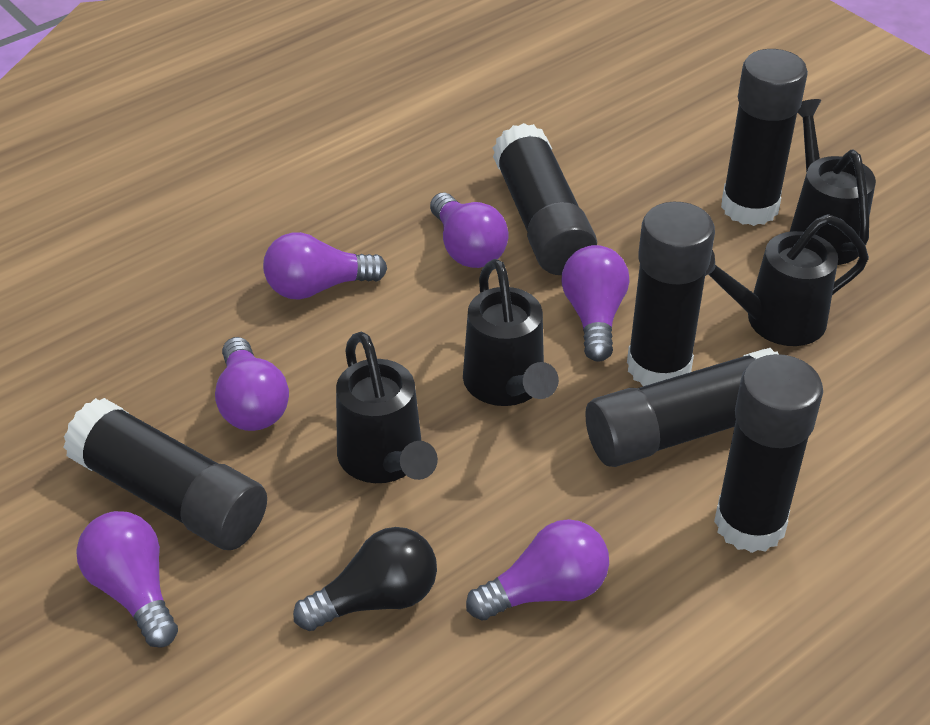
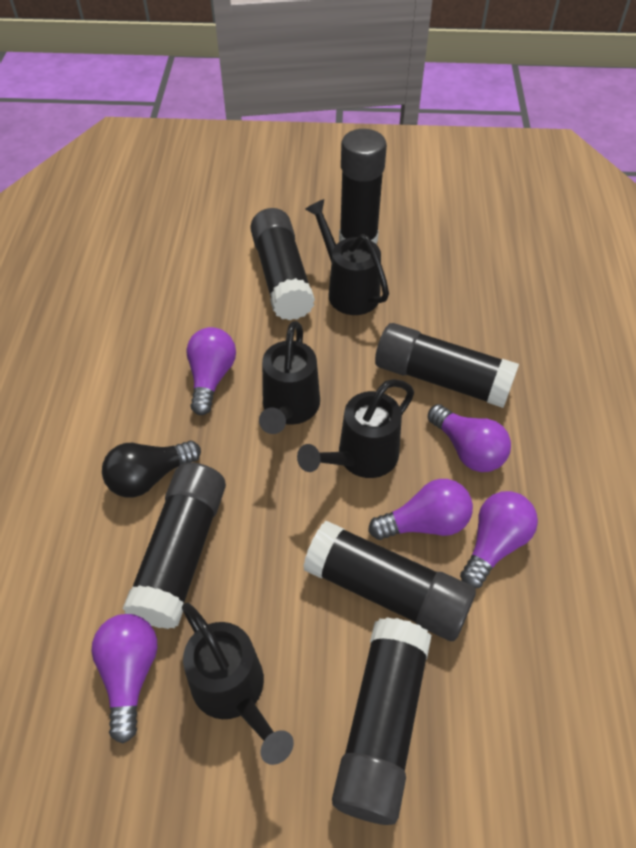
purple light bulb: 6 -> 5

